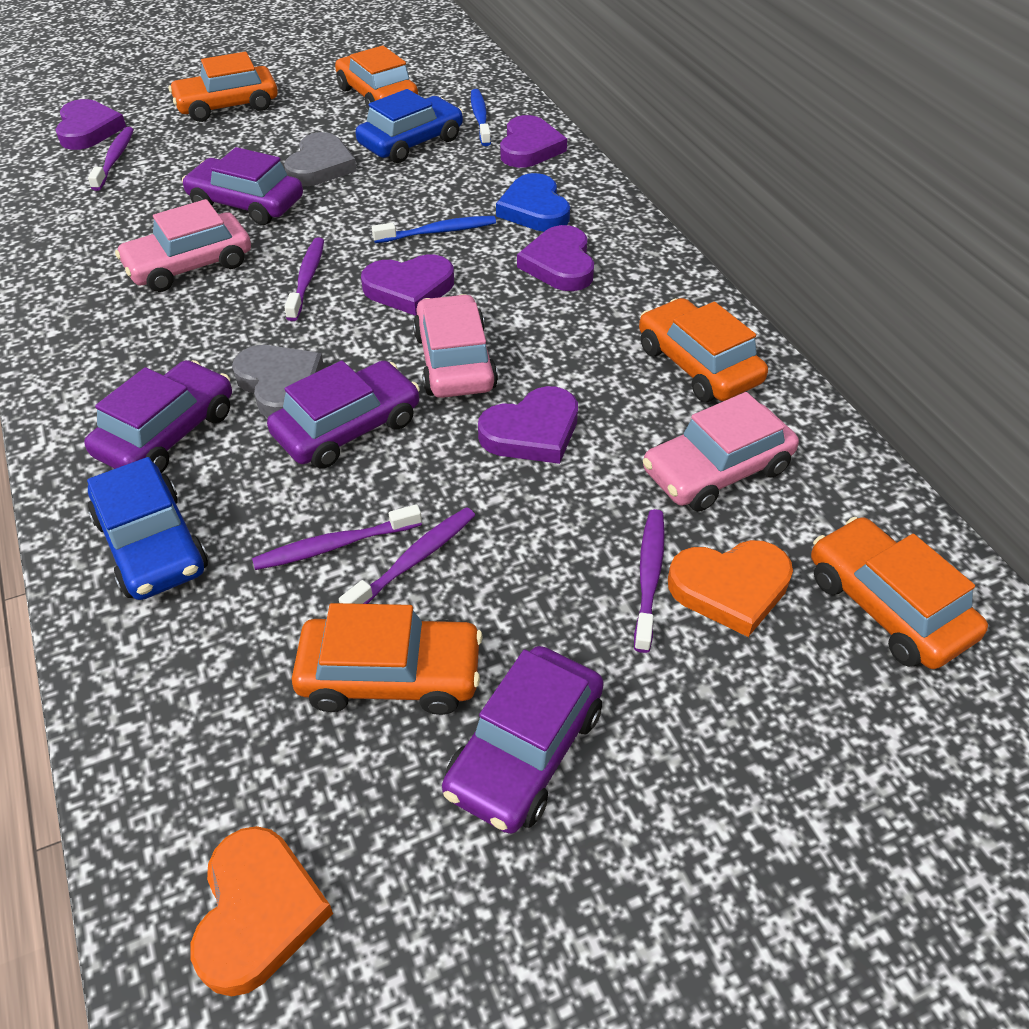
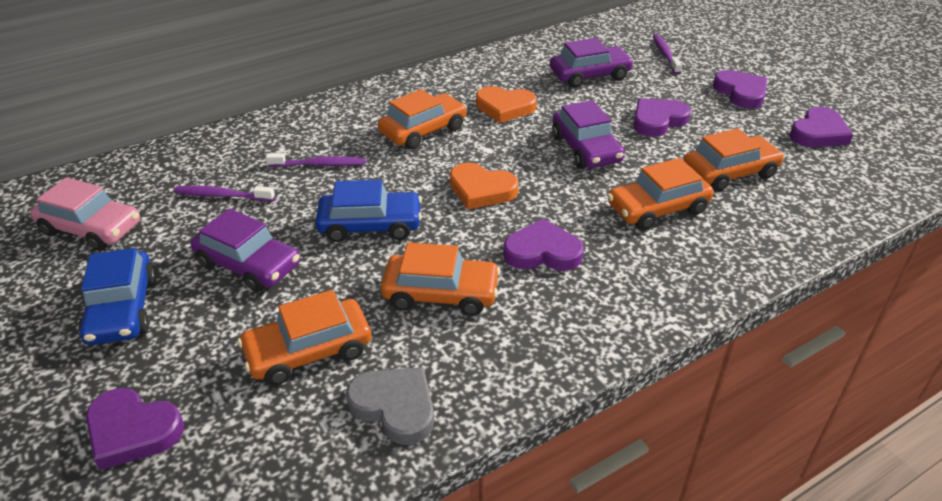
blue heart: 1 -> 0
blue toothbrush: 2 -> 0
grey heart: 2 -> 1
pink car: 3 -> 1
purple car: 4 -> 3
purple toothbrush: 5 -> 3

